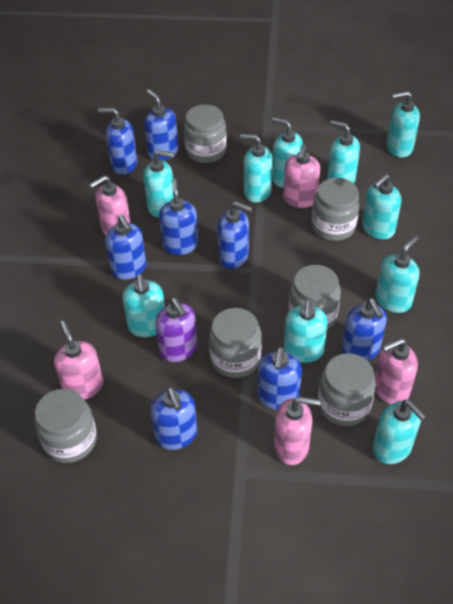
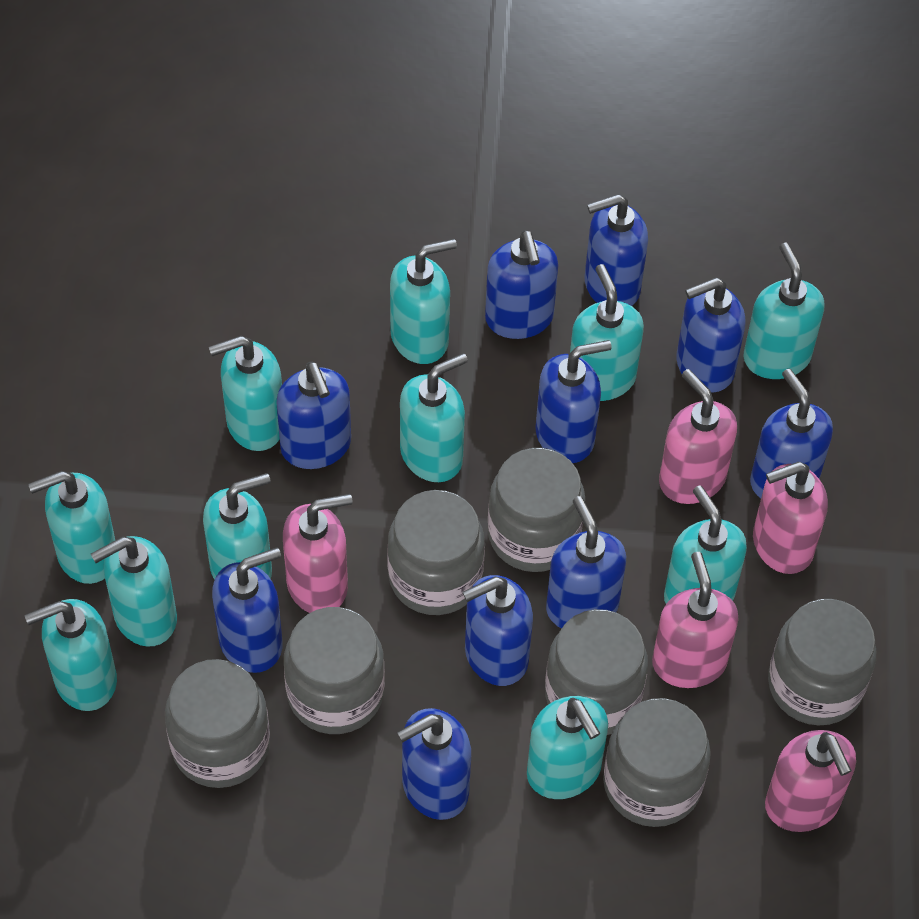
blue soap dispenser: 8 -> 10
grey jar: 6 -> 7
purple soap dispenser: 1 -> 0
turquoise soap dispenser: 10 -> 11

